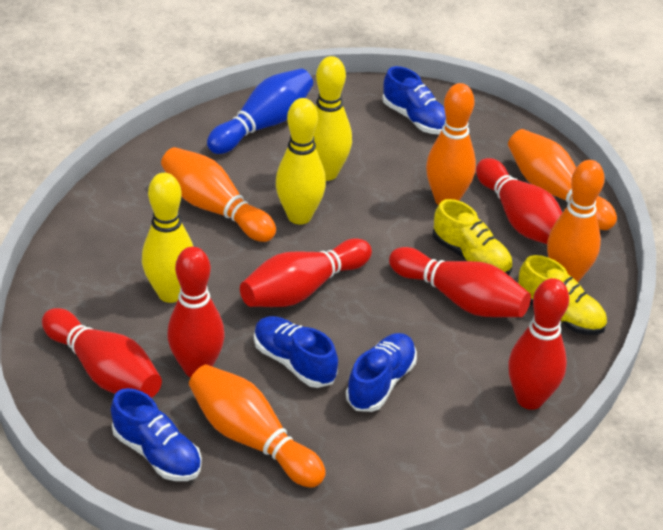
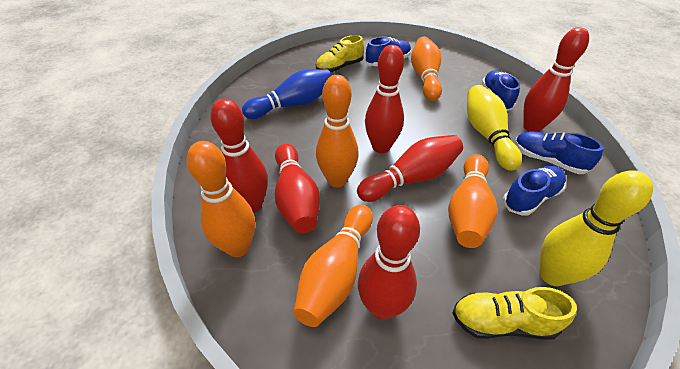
yellow bowling pin: 3 -> 2

